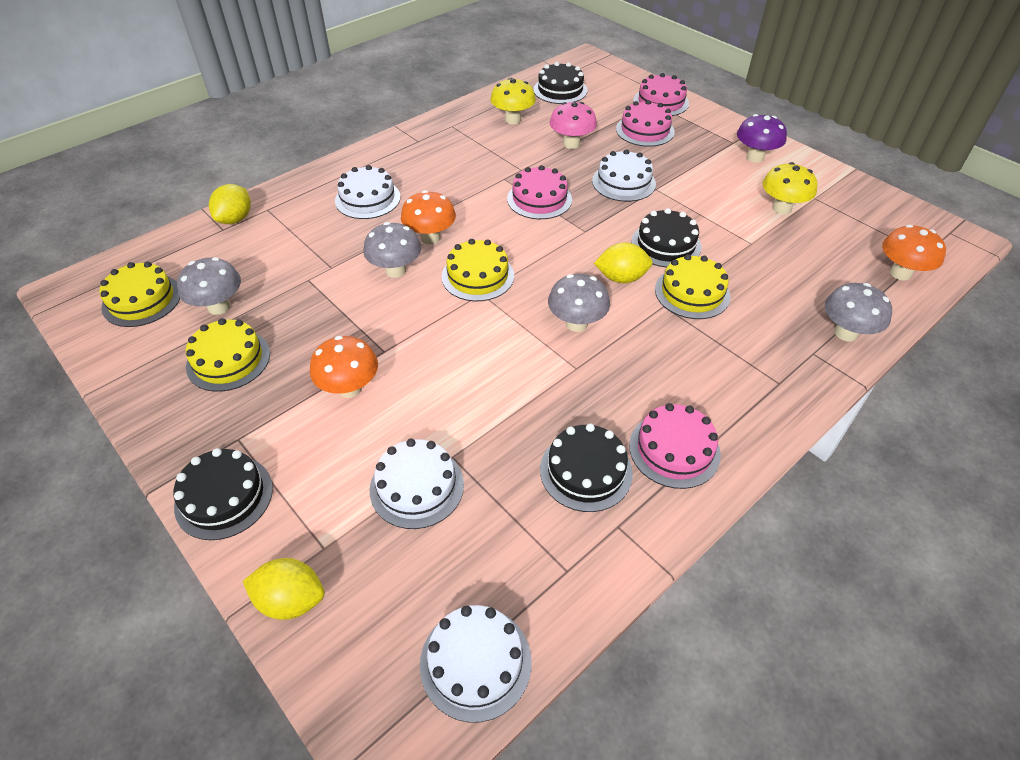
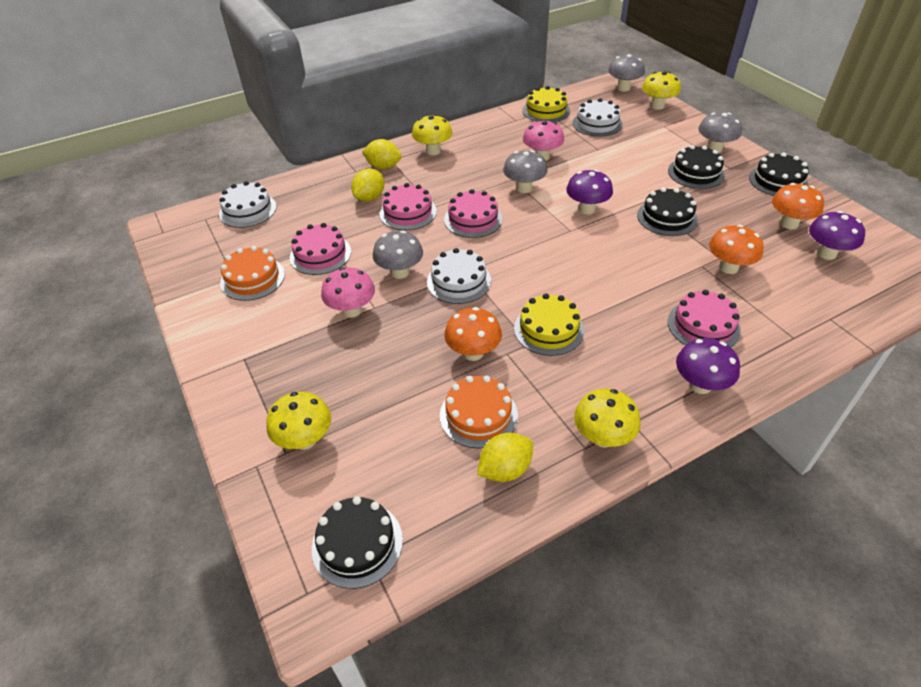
orange cake: 0 -> 2
pink mushroom: 1 -> 2
purple mushroom: 1 -> 3
white cake: 4 -> 3
yellow cake: 4 -> 2
yellow mushroom: 2 -> 4

